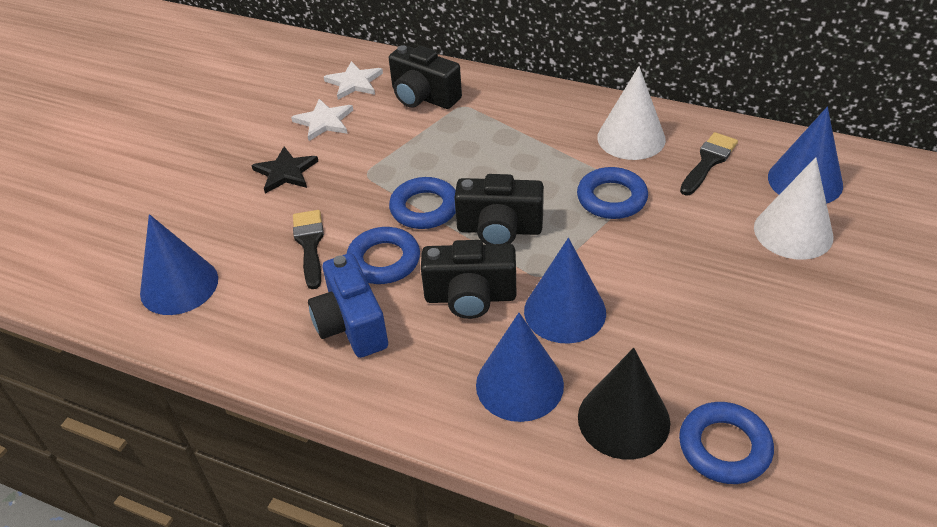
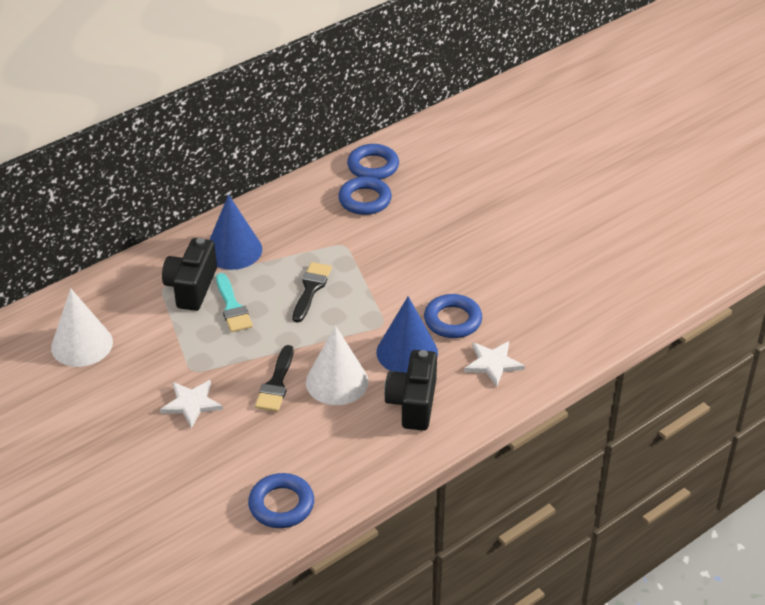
black camera: 3 -> 2
black cone: 1 -> 0
black star: 1 -> 0
blue camera: 1 -> 0
blue cone: 4 -> 2
turquoise brush: 0 -> 1

